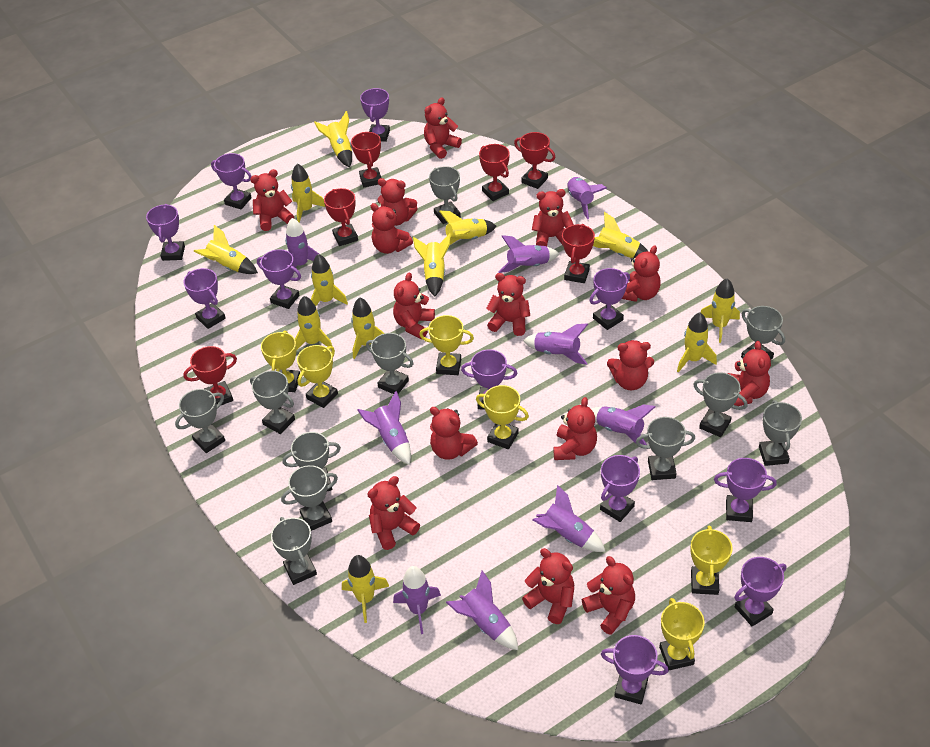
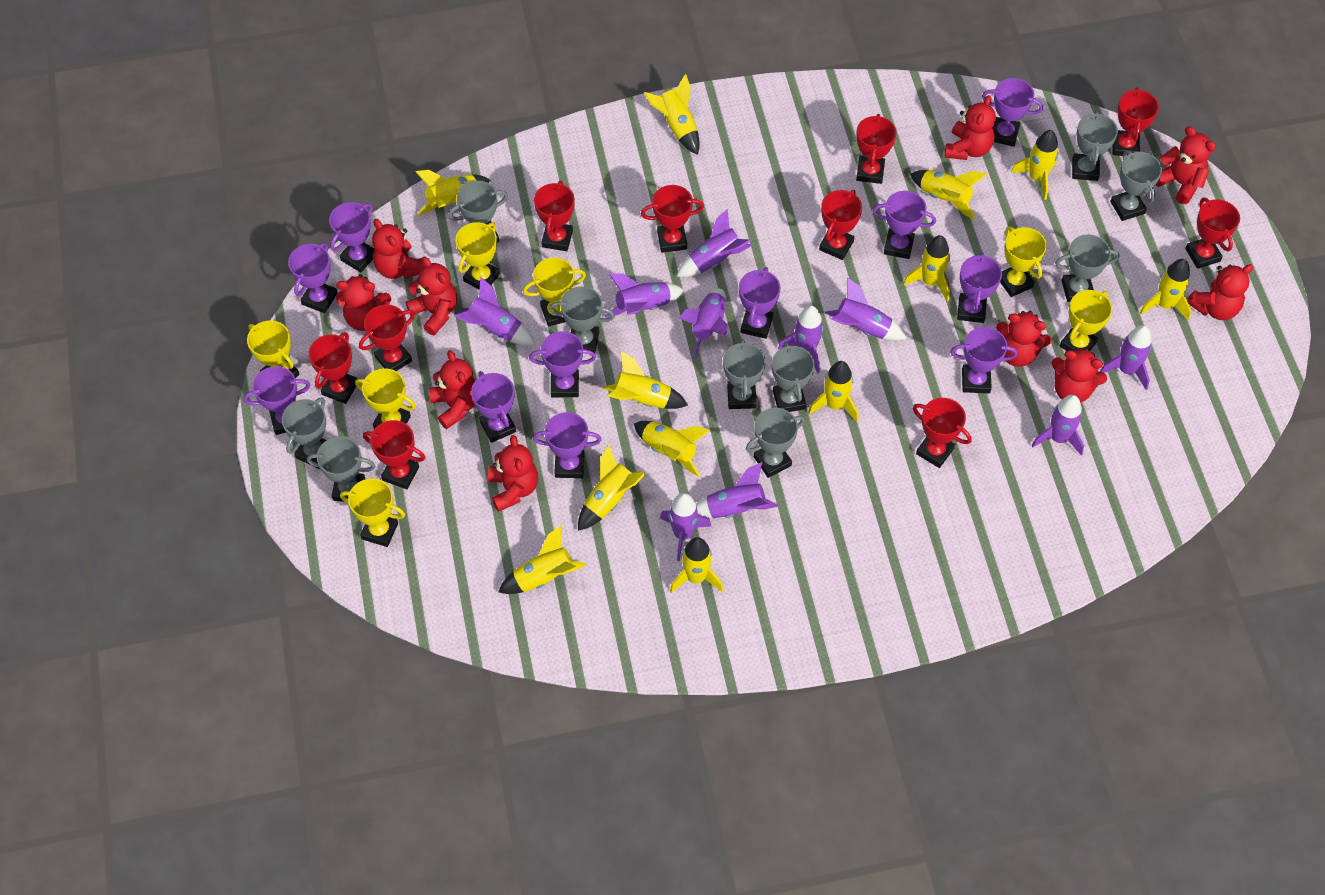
grey trophy: 11 -> 10
purple rocket: 9 -> 10
red teddy bear: 15 -> 10
red trophy: 6 -> 10
yellow trophy: 6 -> 7

